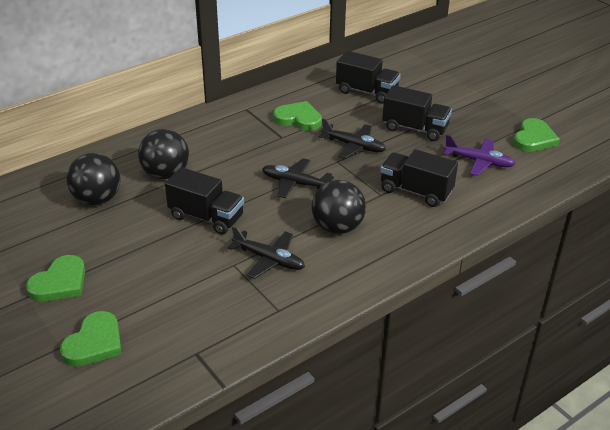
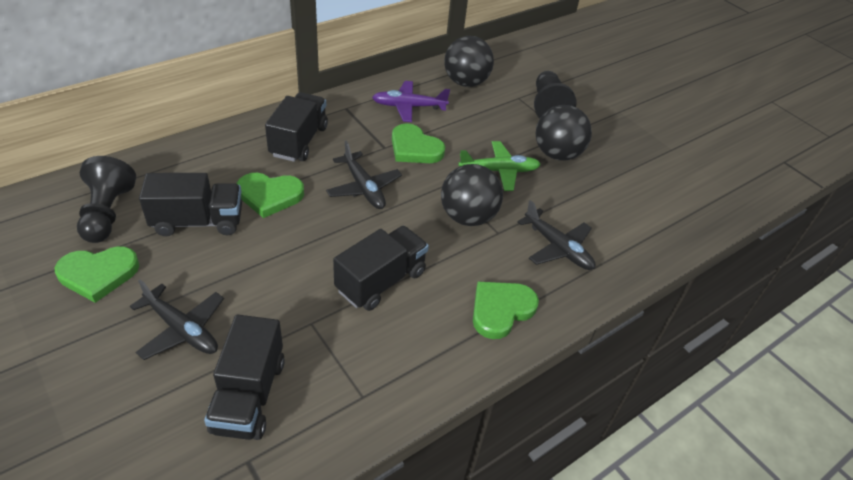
black pawn: 0 -> 2
green plane: 0 -> 1

